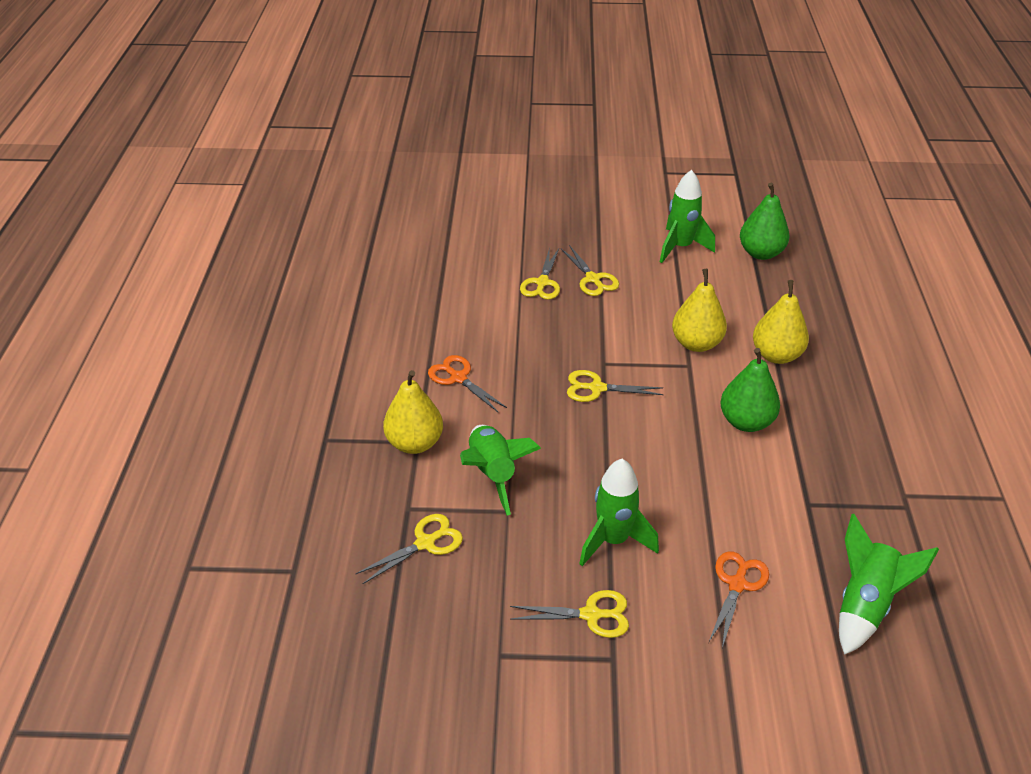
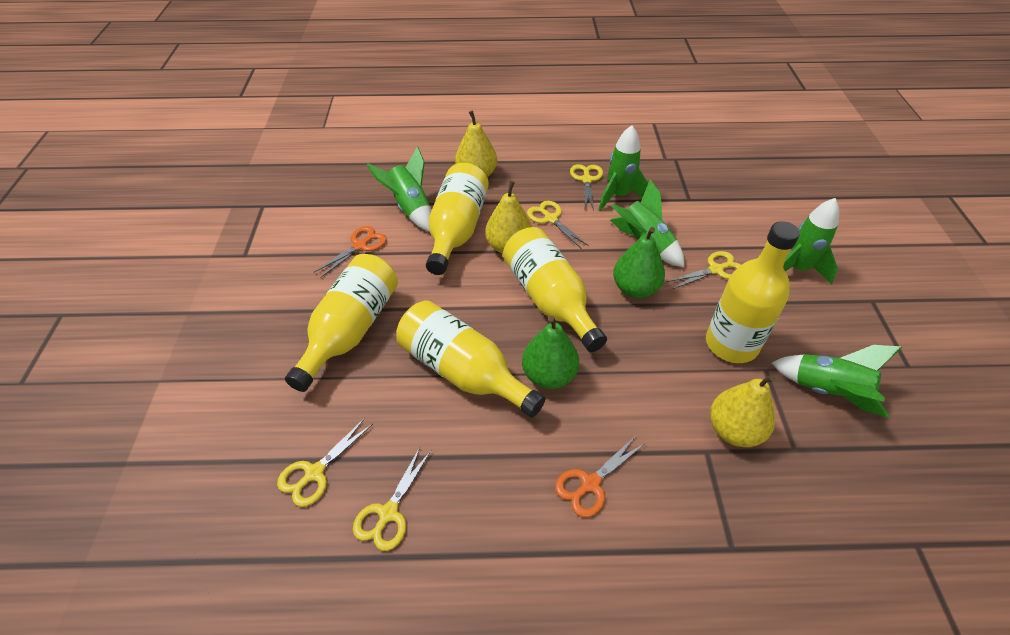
green rocket: 4 -> 5
yellow bottle: 0 -> 5

